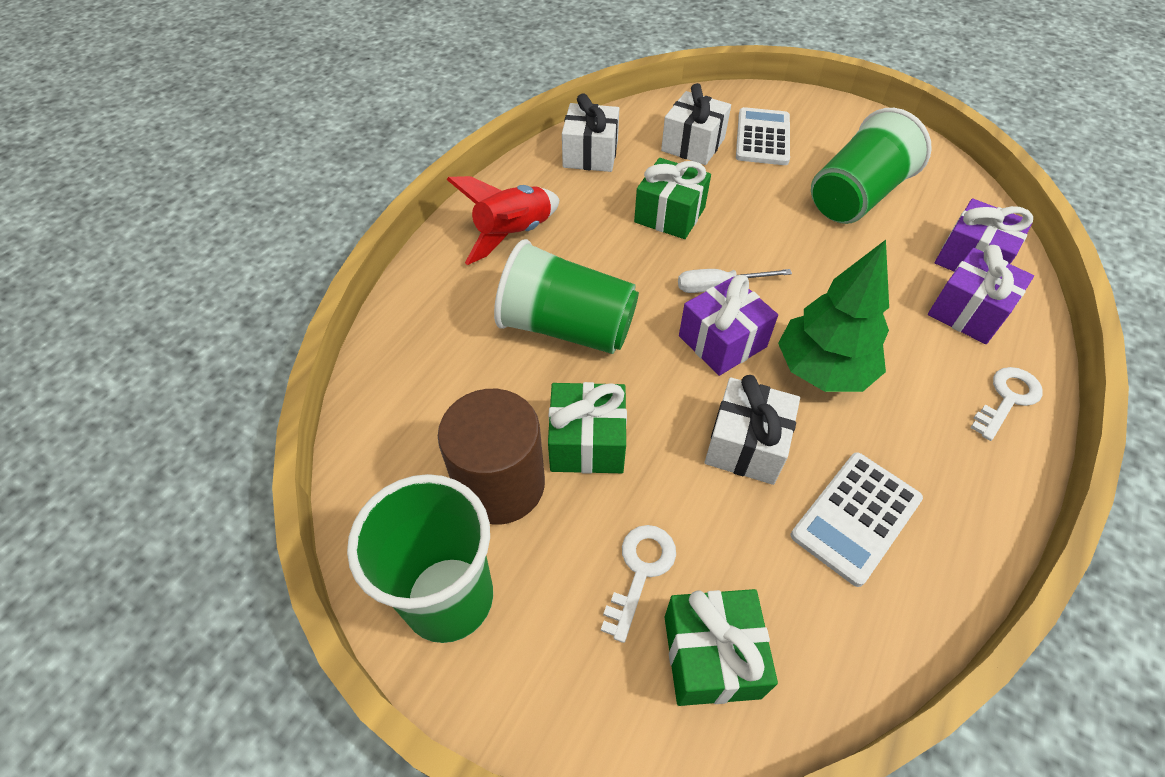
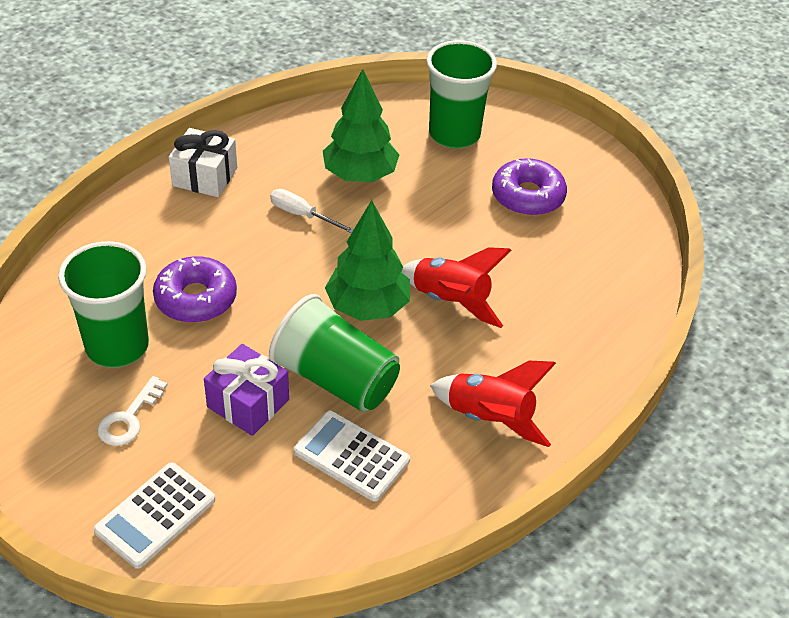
brown cylinder: 1 -> 0
green gift: 3 -> 0
green tree: 1 -> 2
purple donut: 0 -> 2
purple gift: 3 -> 1
red rocket: 1 -> 2
white gift: 3 -> 1
white key: 2 -> 1

